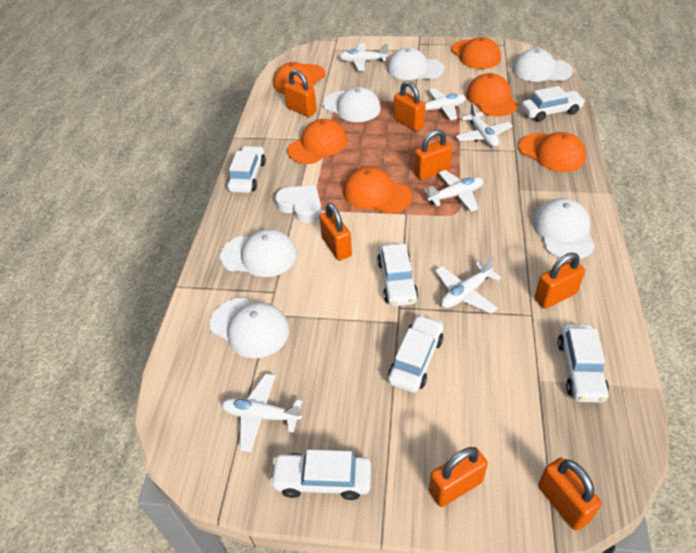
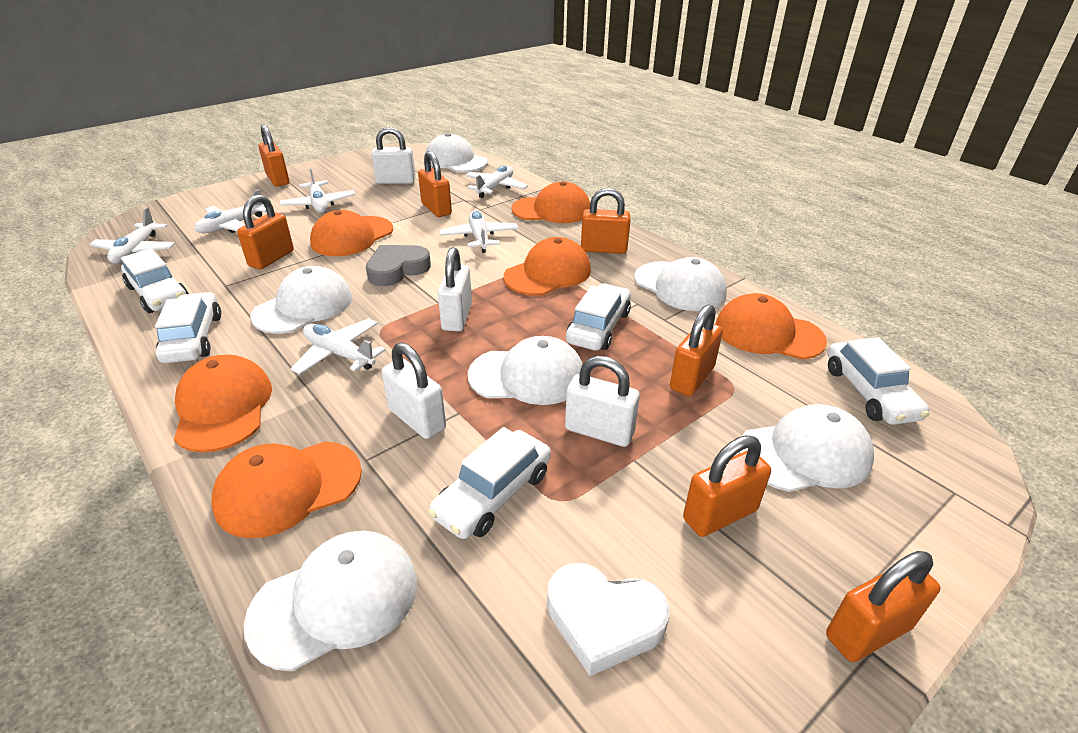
grey heart: 0 -> 1
white car: 6 -> 5
white padlock: 0 -> 4

